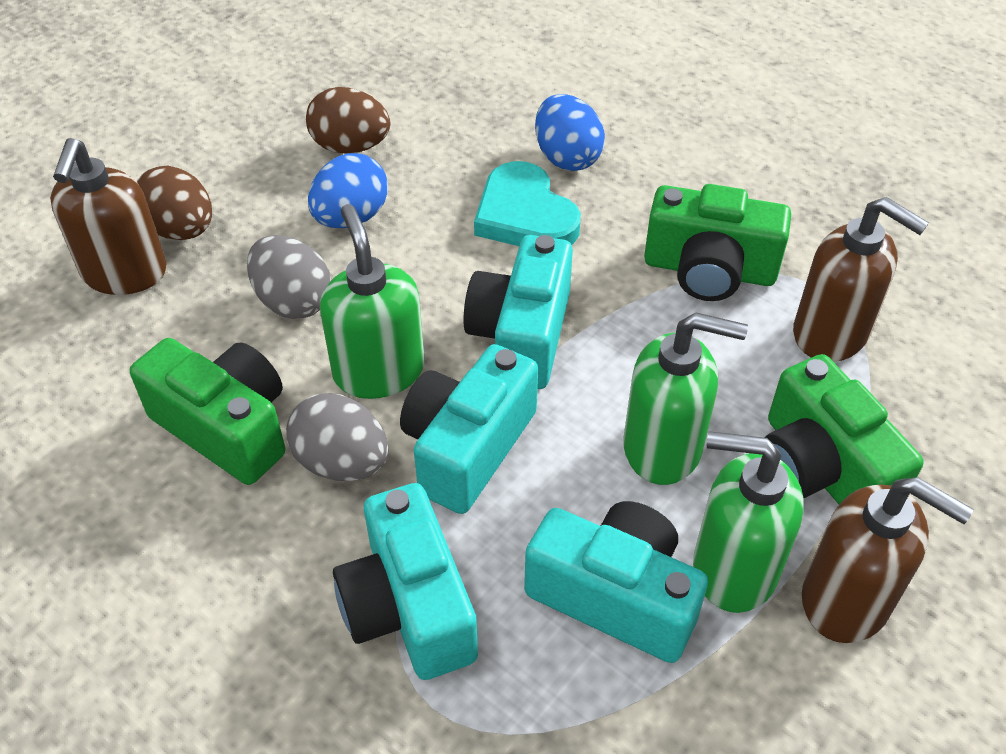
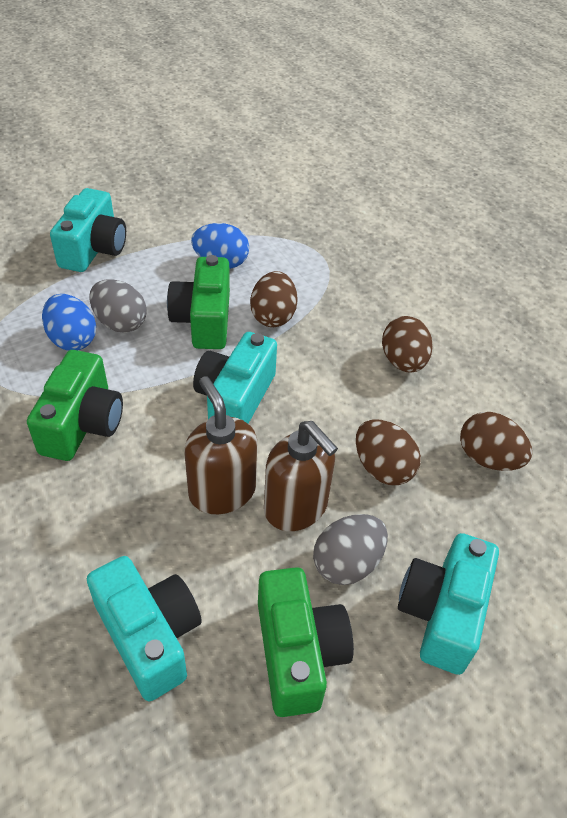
brown egg: 2 -> 4
brown soap dispenser: 3 -> 2
green soap dispenser: 3 -> 0
turquoise heart: 1 -> 0

